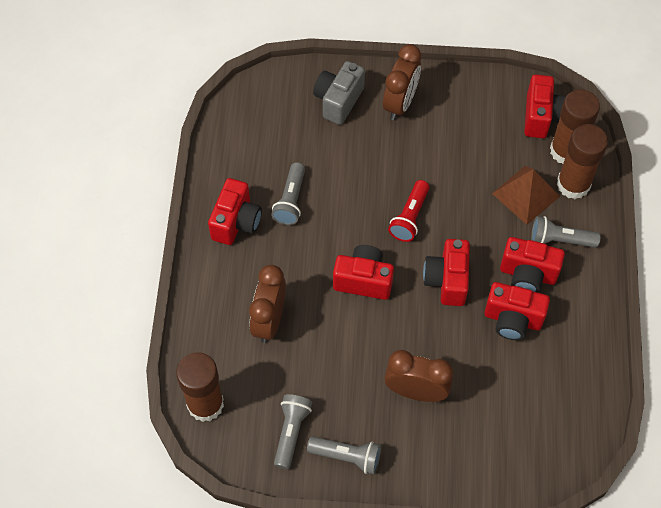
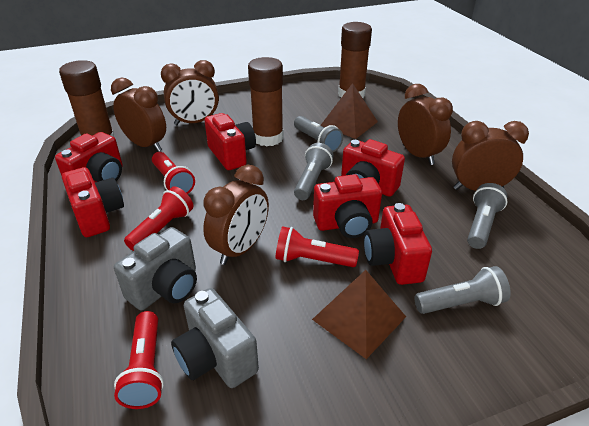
brown clock: 3 -> 5
brown pyramid: 1 -> 2
grey camera: 1 -> 2
red flashlight: 1 -> 4

